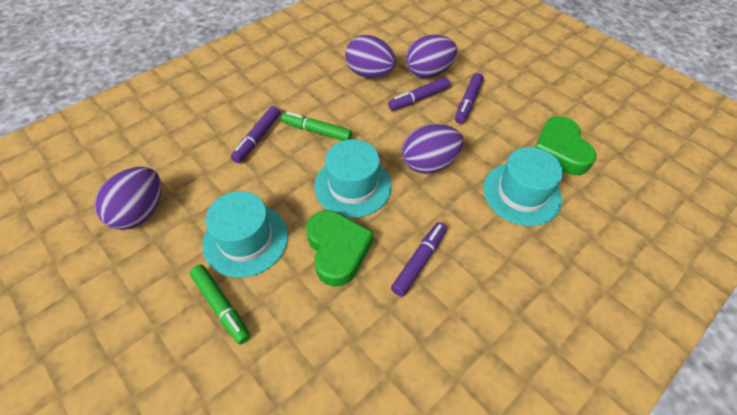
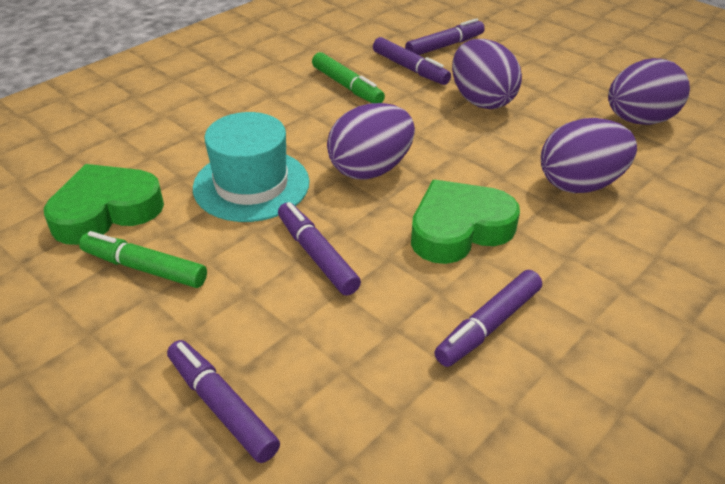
purple marker: 4 -> 5
turquoise hat: 3 -> 1

